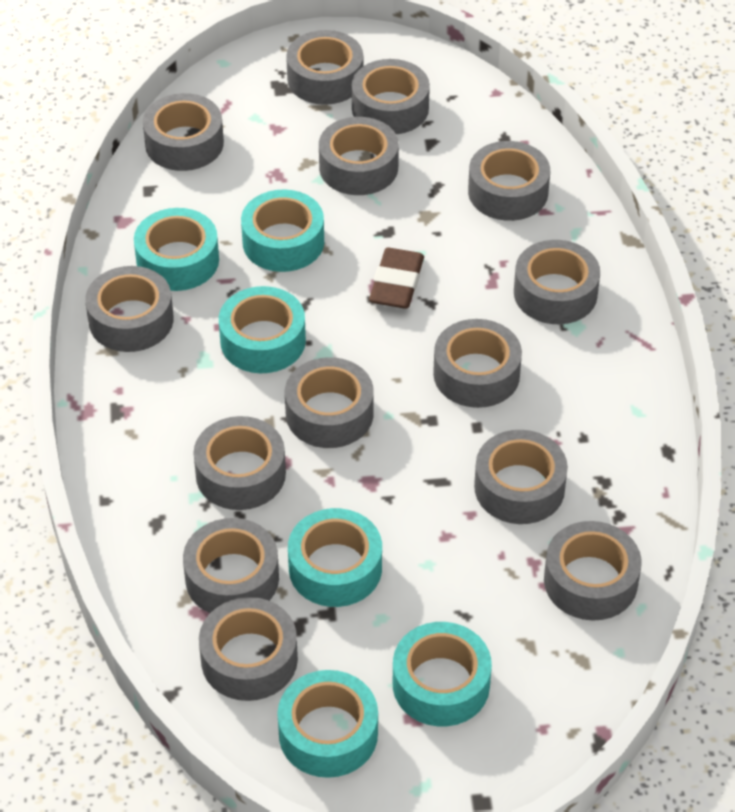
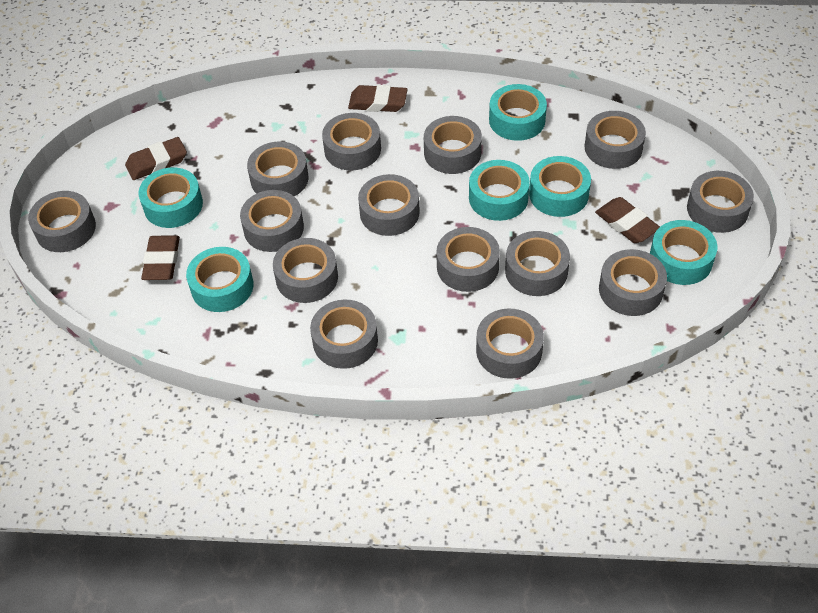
brown eraser: 1 -> 4

